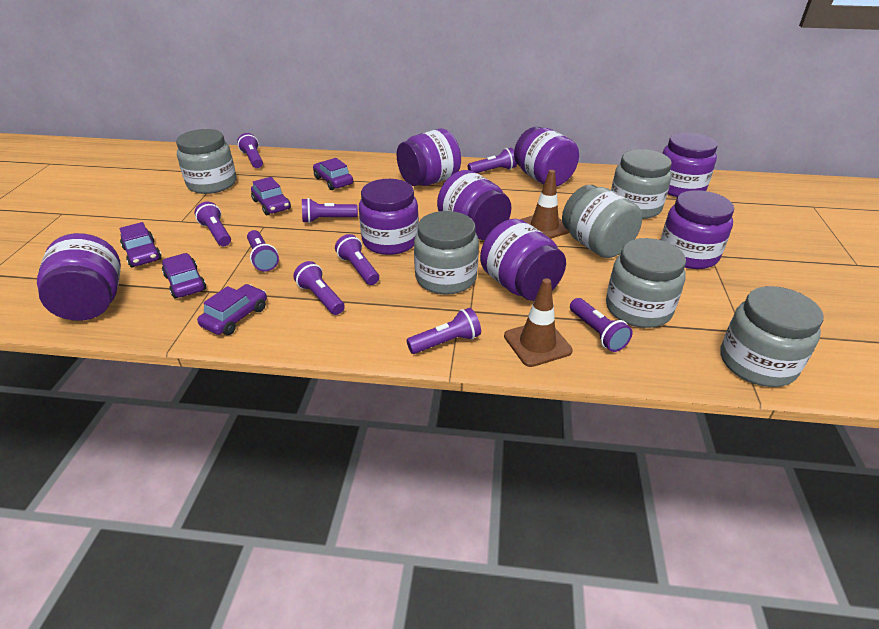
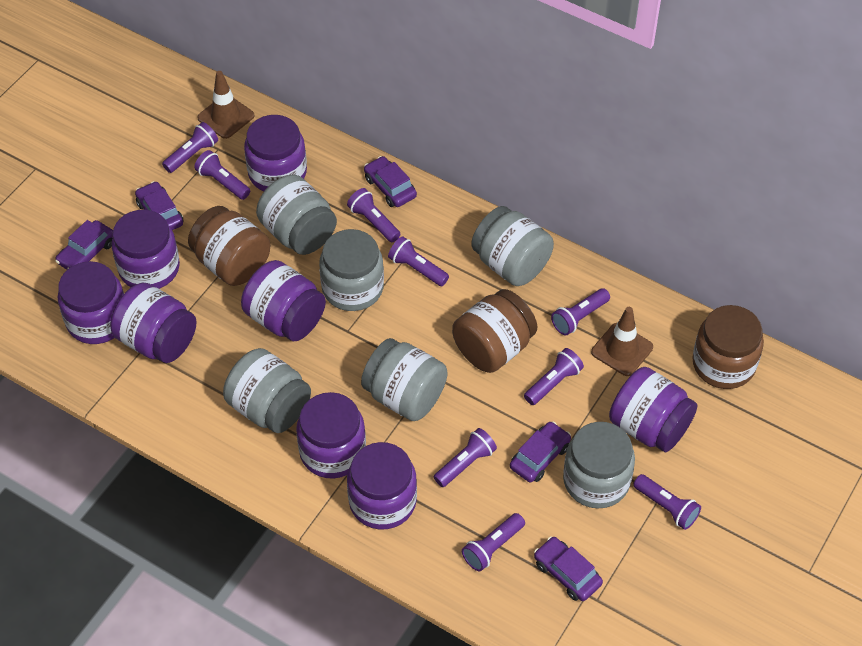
brown jar: 0 -> 3

